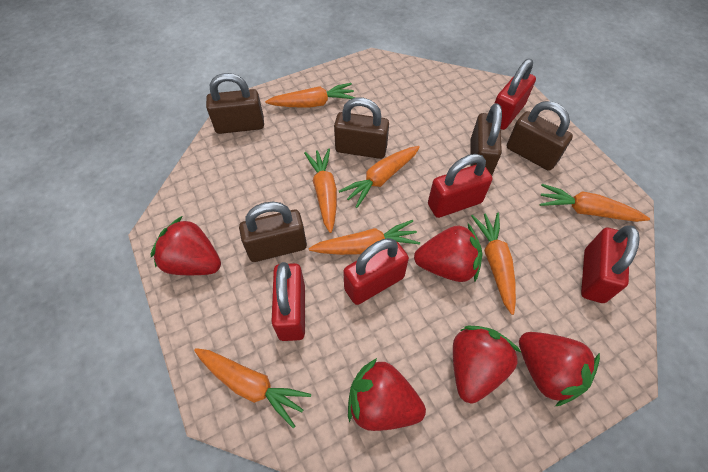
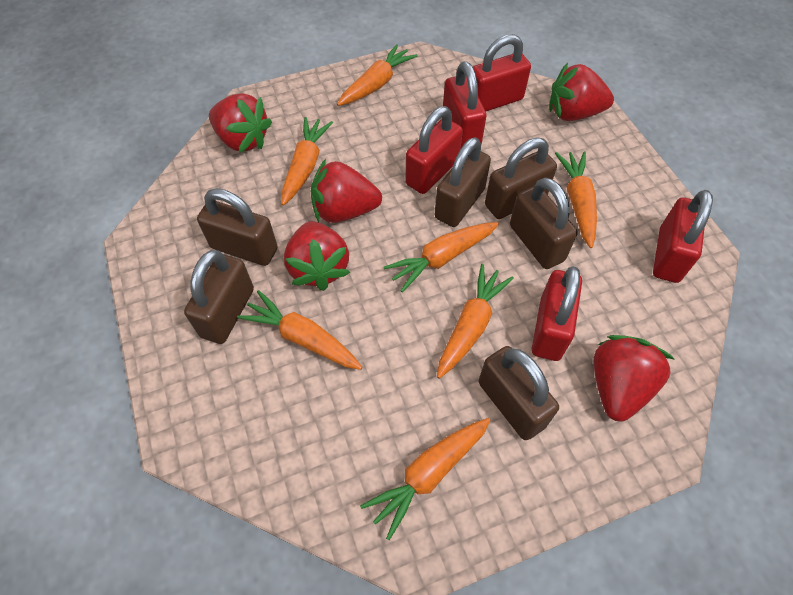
brown padlock: 5 -> 6

